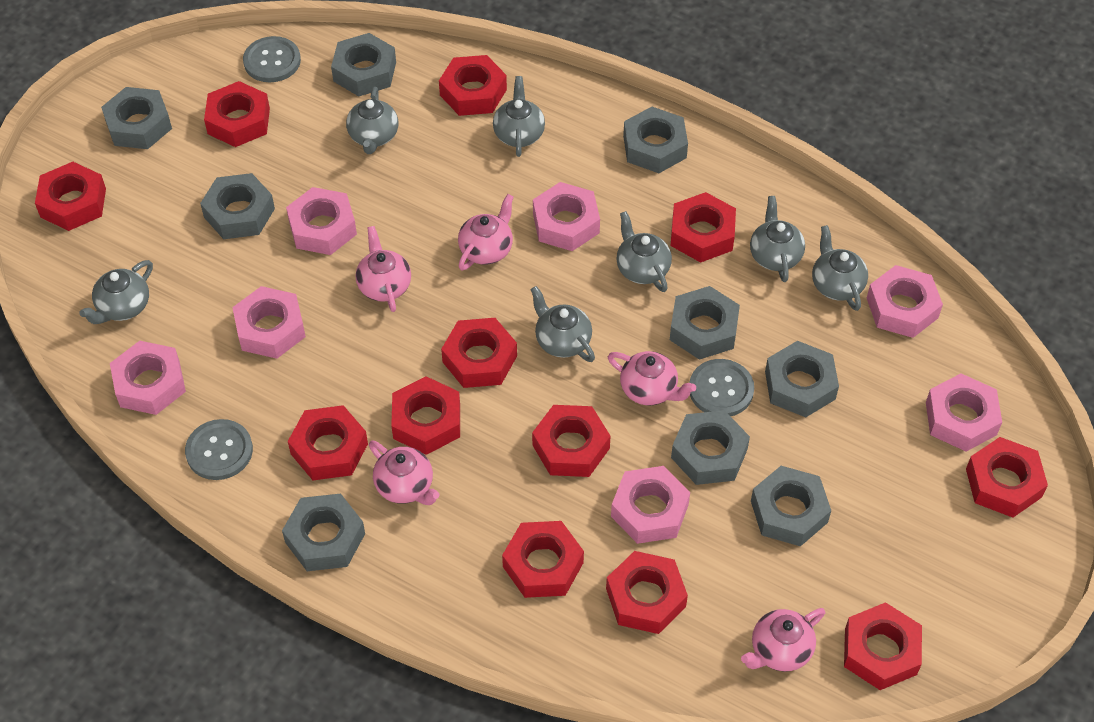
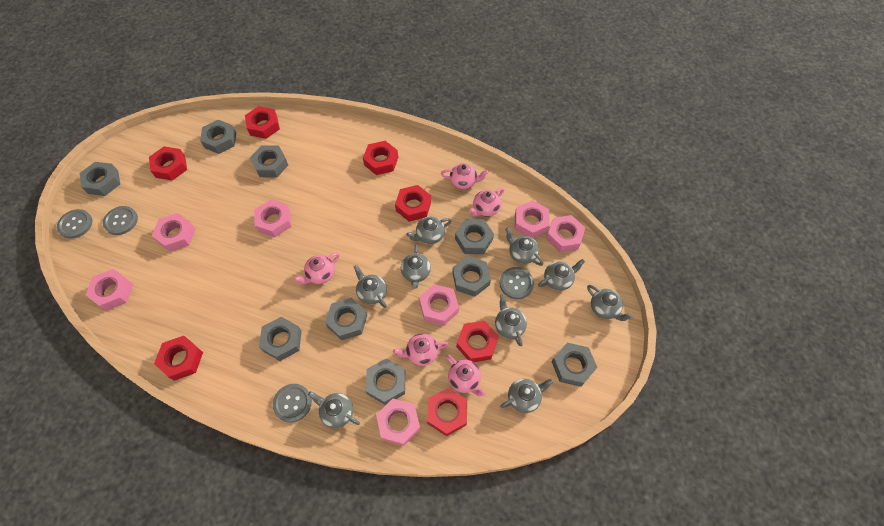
grey button: 3 -> 4
grey teapot: 7 -> 9
red nut: 12 -> 7

